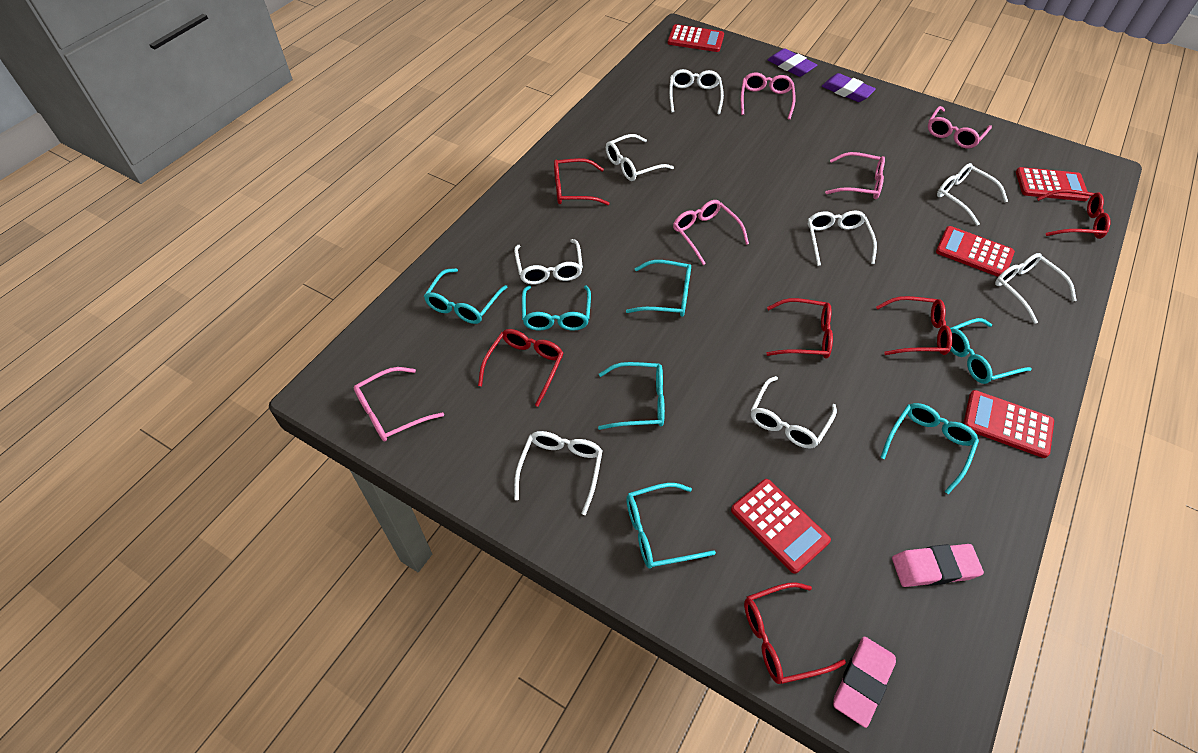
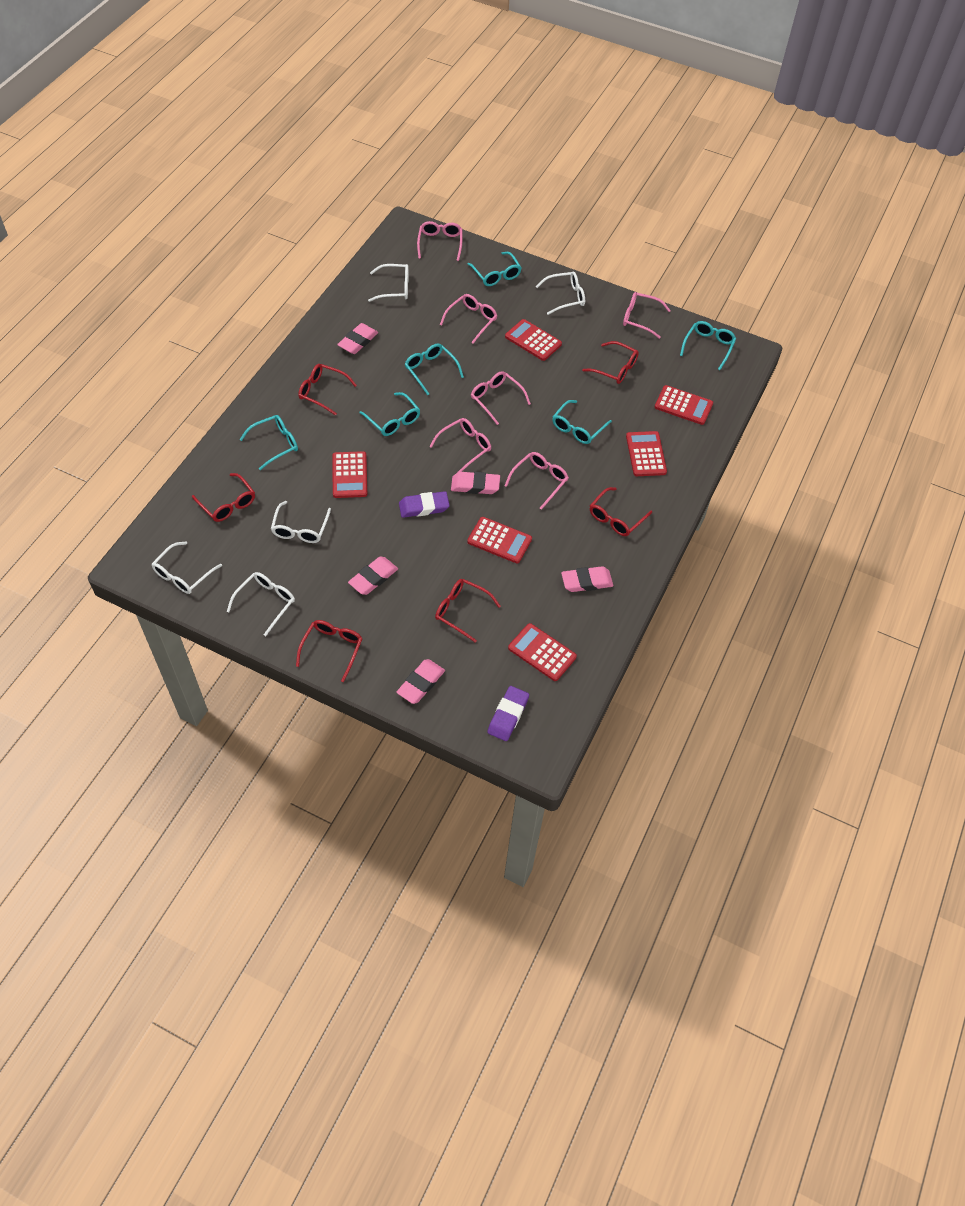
pink eraser: 2 -> 5
pink glasses: 5 -> 6
red calculator: 5 -> 6
turquoise glasses: 7 -> 6
white glasses: 8 -> 5

